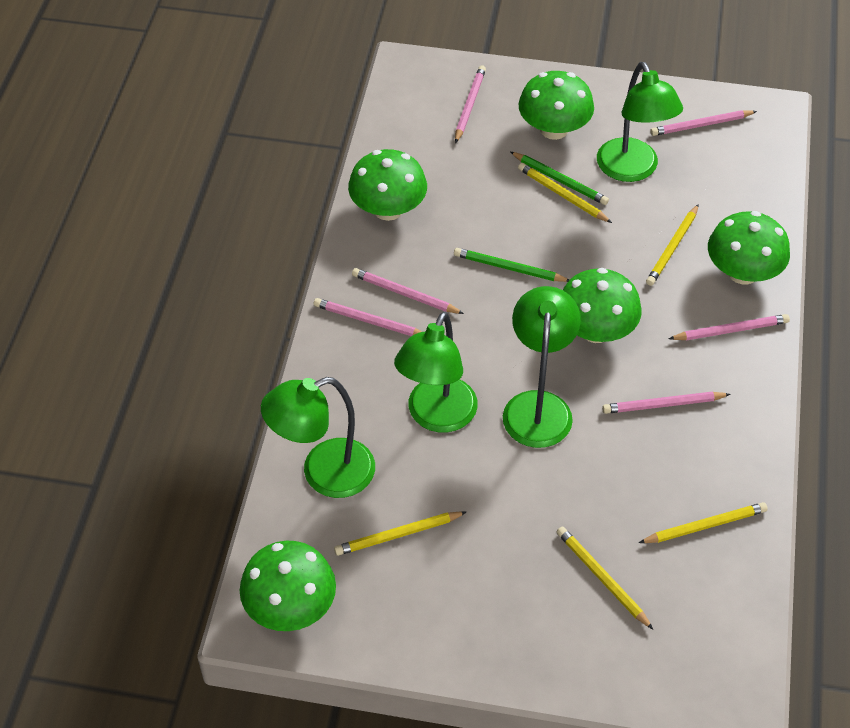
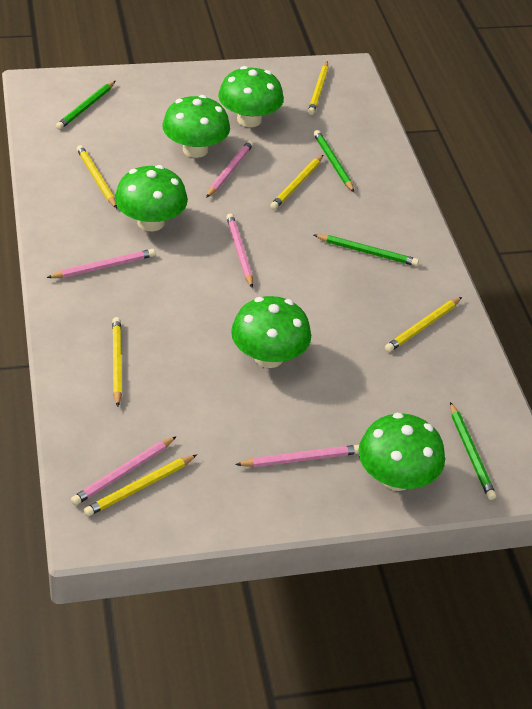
green lamp: 4 -> 0
green pencil: 2 -> 4
pink pencil: 6 -> 5
yellow pencil: 5 -> 6

